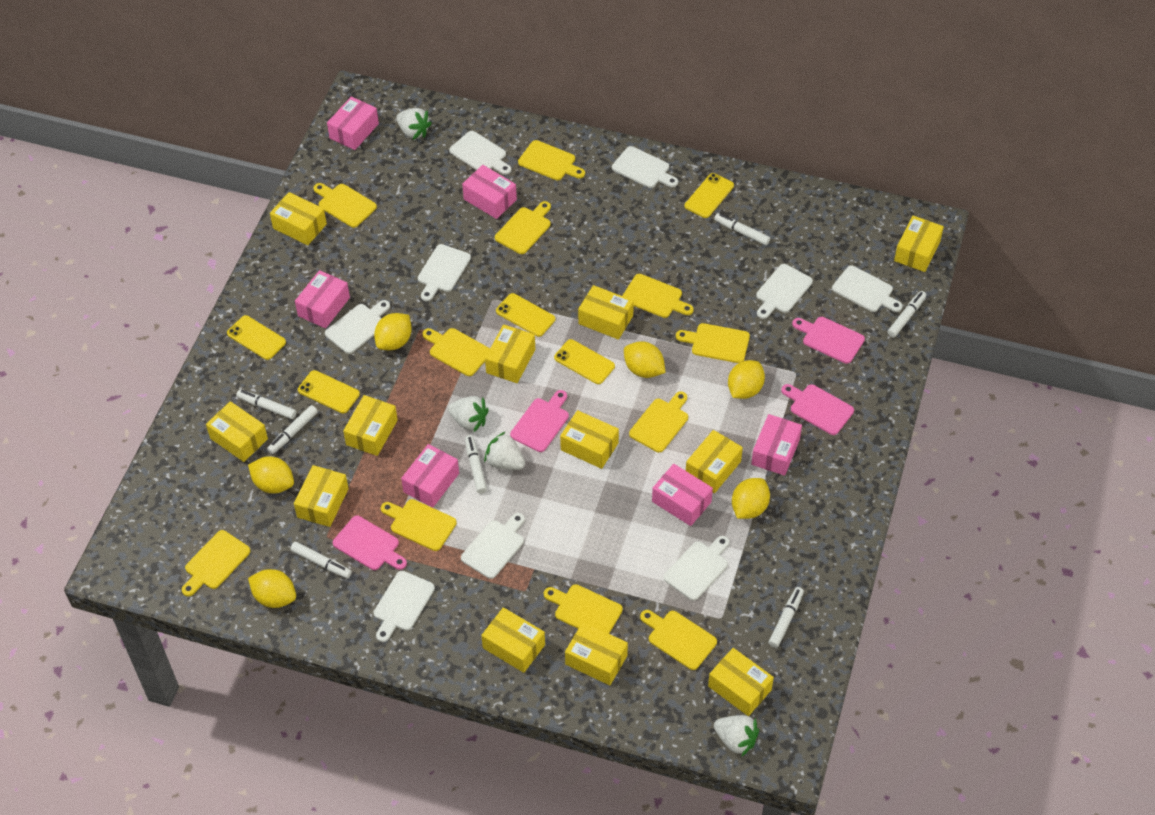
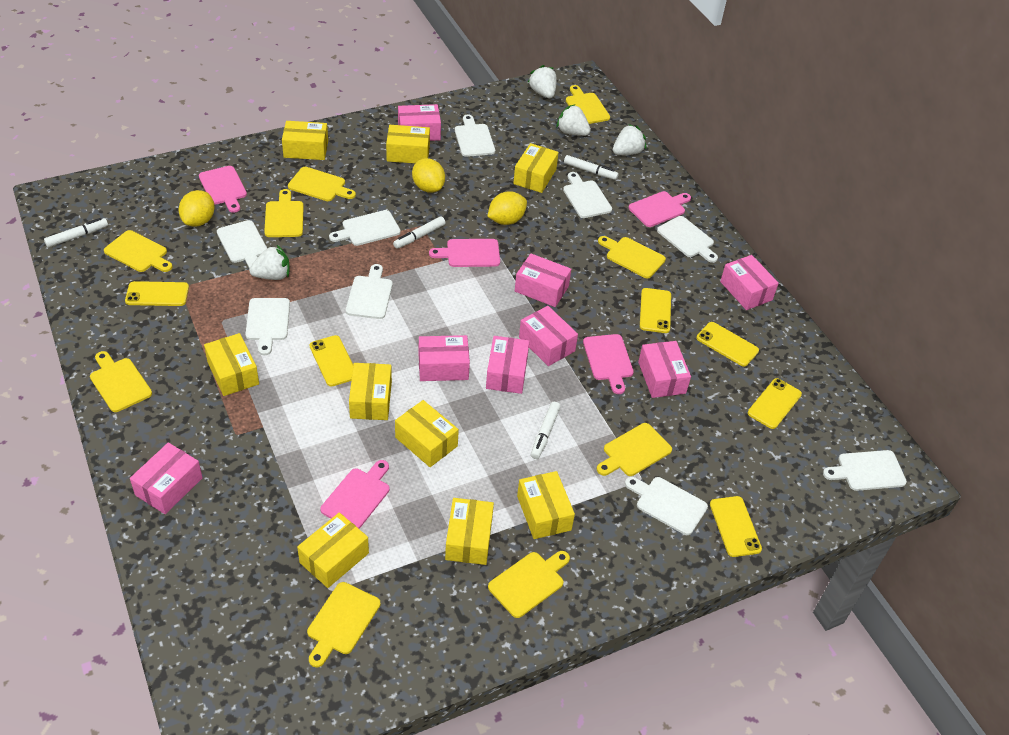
pink box: 6 -> 8
pink cutting board: 4 -> 5
white marker: 7 -> 4
yellow box: 12 -> 9
yellow cutting board: 11 -> 9
yellow lemon: 6 -> 3
yellow phone: 5 -> 6

